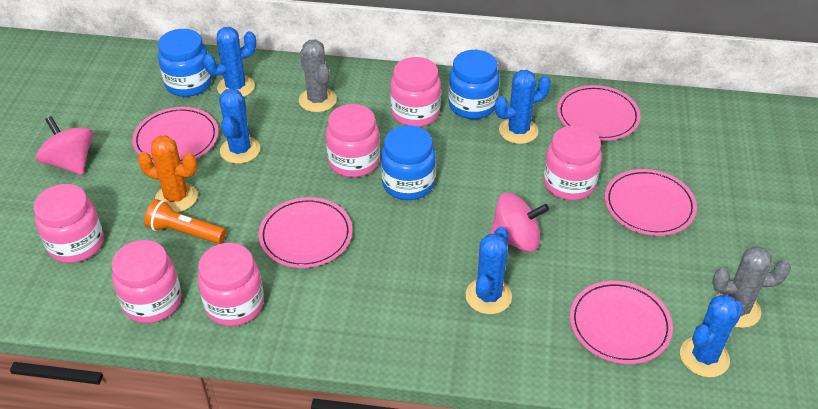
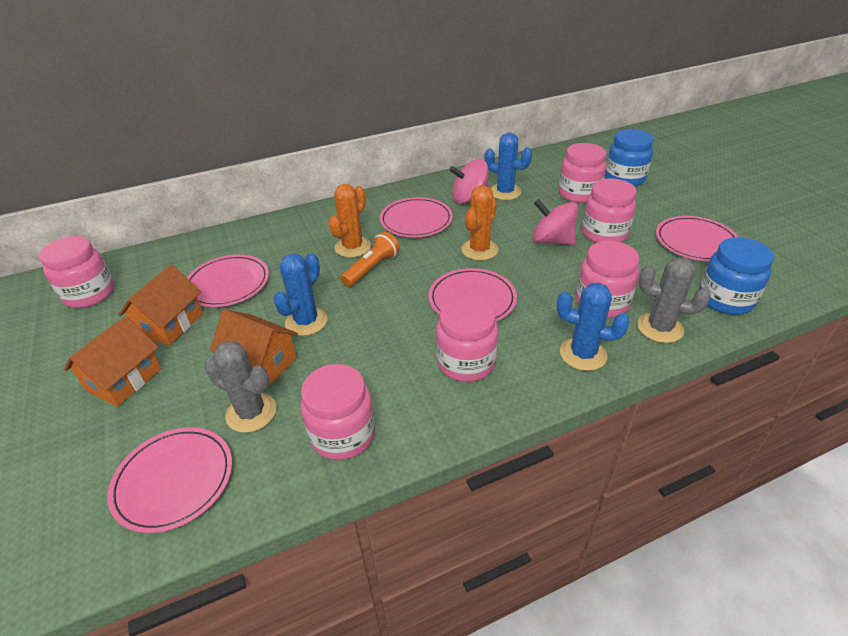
blue cactus: 5 -> 3
blue jar: 3 -> 2
orange cactus: 1 -> 2
orange house: 0 -> 3

